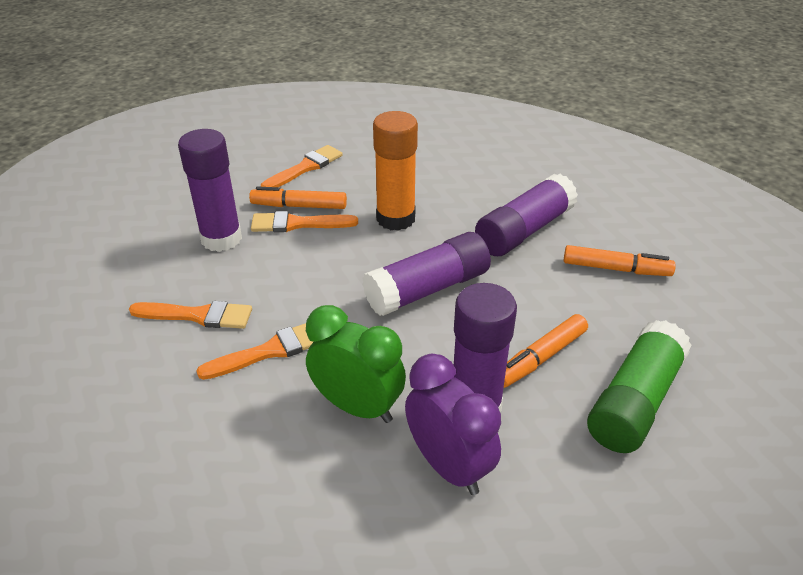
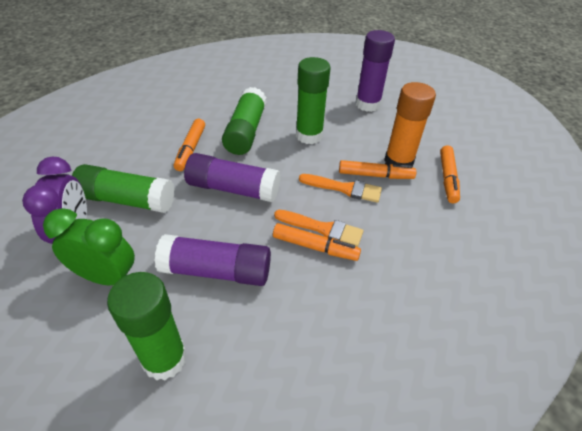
green glue stick: 1 -> 4
orange brush: 4 -> 2
orange marker: 3 -> 4
purple glue stick: 4 -> 3

